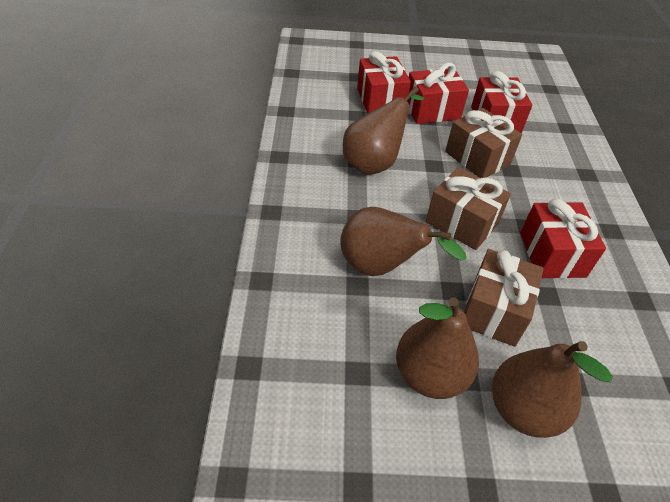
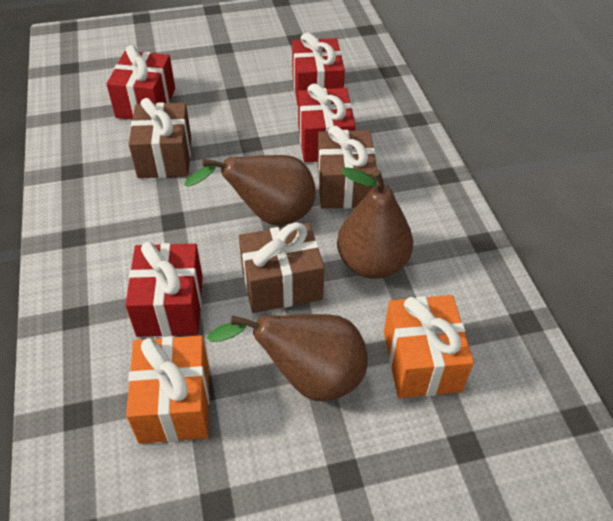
brown pear: 4 -> 3
orange gift: 0 -> 2

